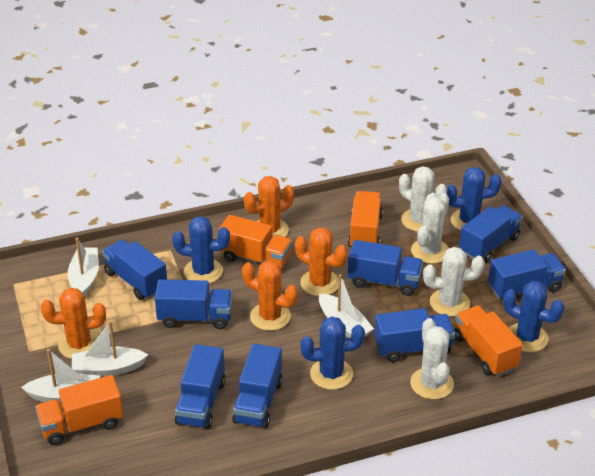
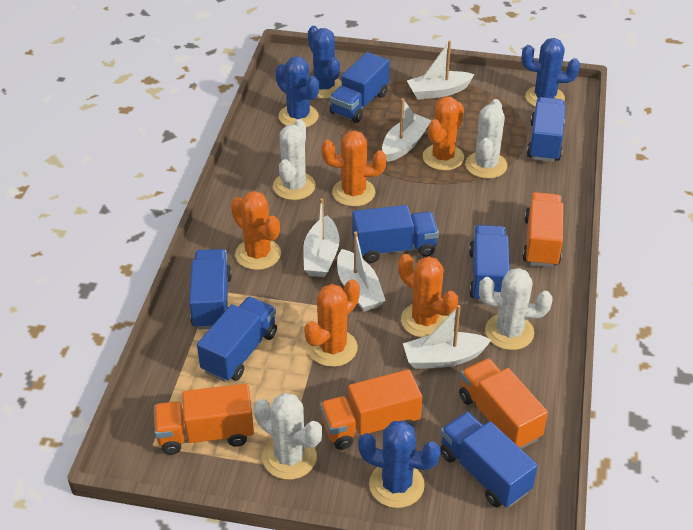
blue truck: 8 -> 7
orange cactus: 4 -> 5
white boat: 4 -> 5

